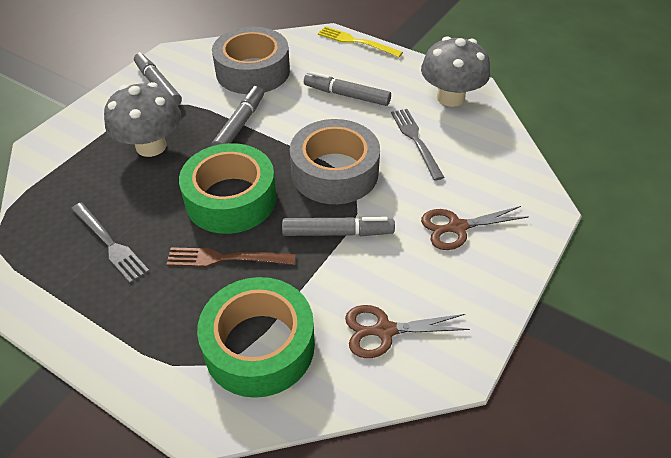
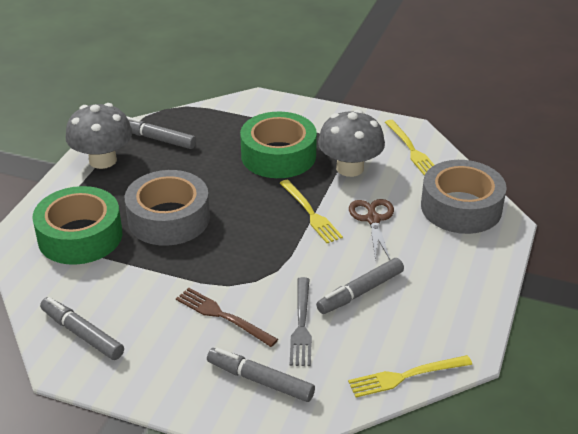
brown scissors: 2 -> 1
grey fork: 2 -> 1
yellow fork: 1 -> 3

